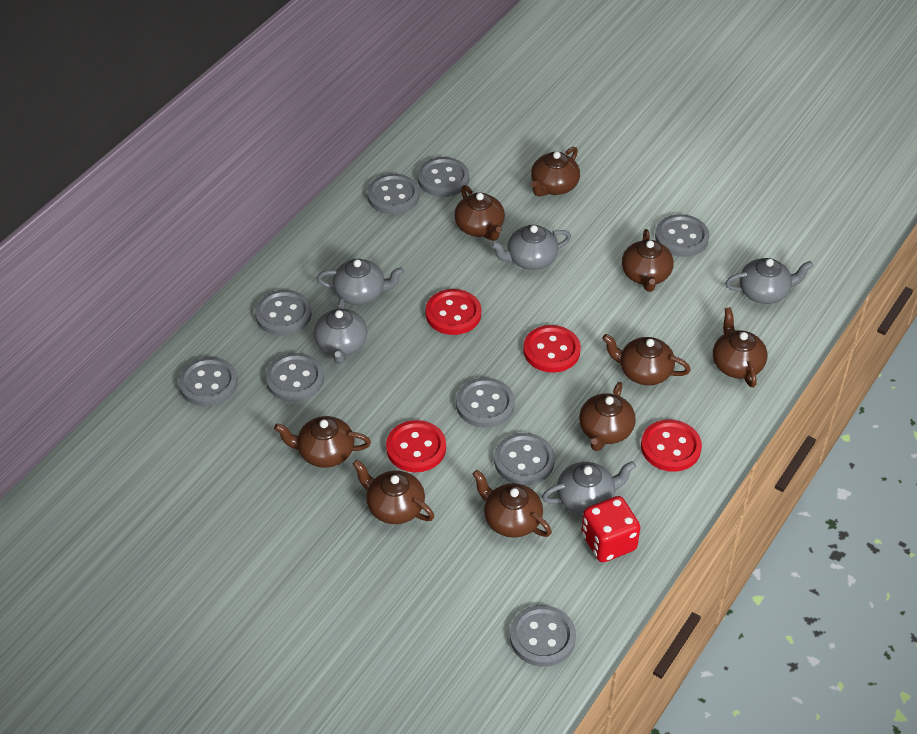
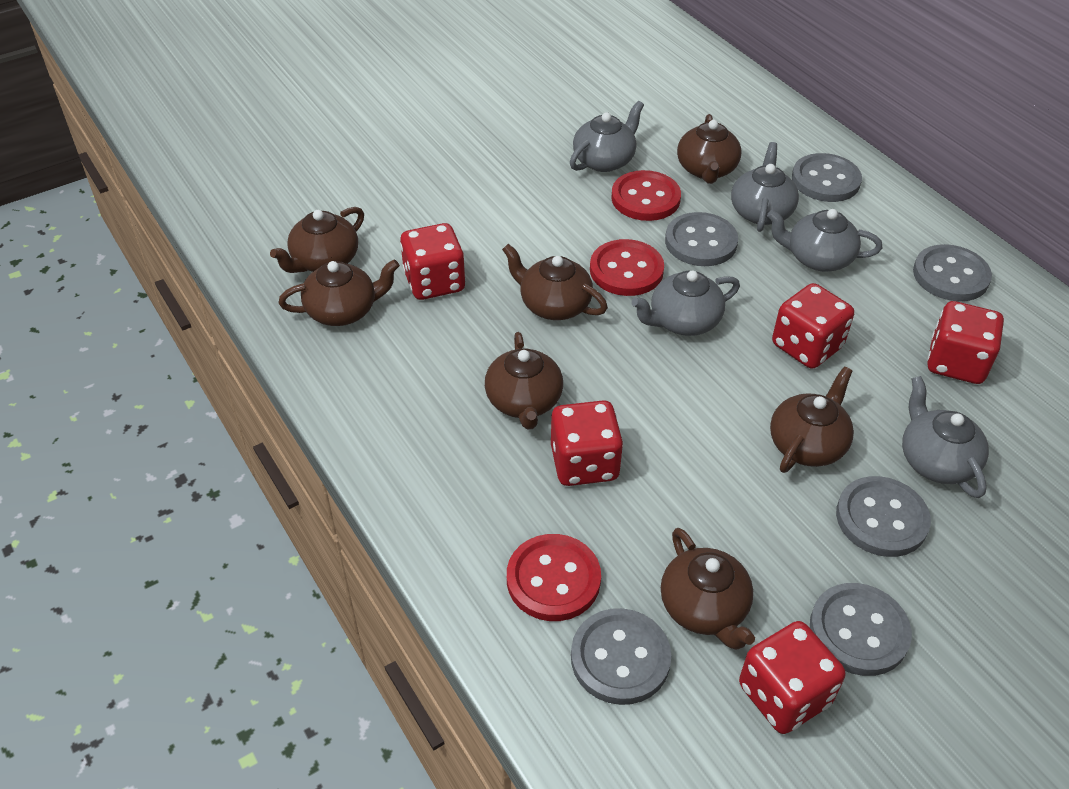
brown teapot: 9 -> 7
grey button: 9 -> 6
red button: 4 -> 3
red dice: 1 -> 5

